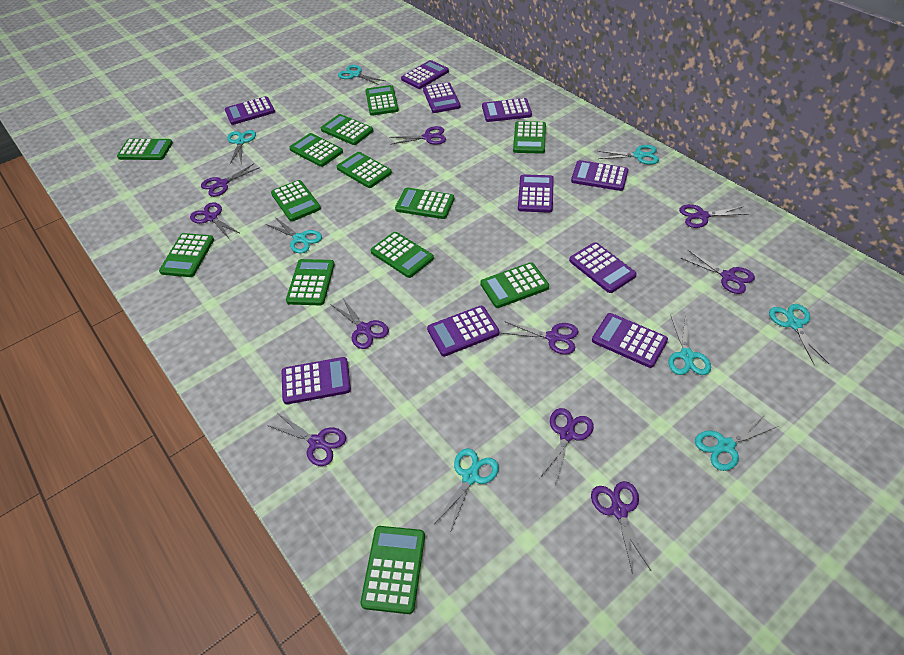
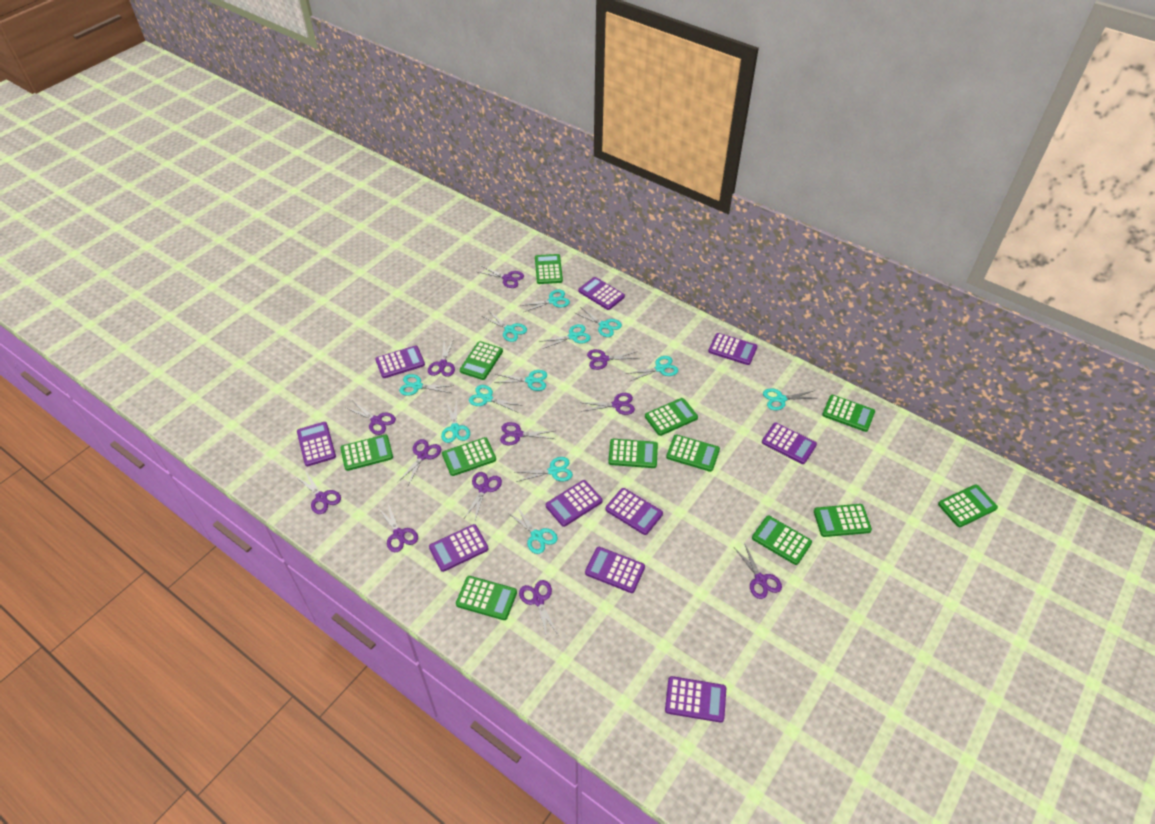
green calculator: 13 -> 12
purple scissors: 10 -> 12
turquoise scissors: 8 -> 12

